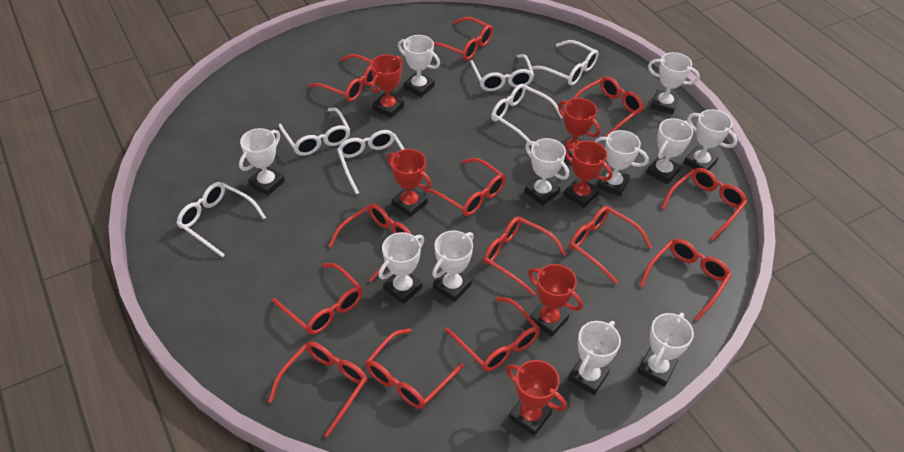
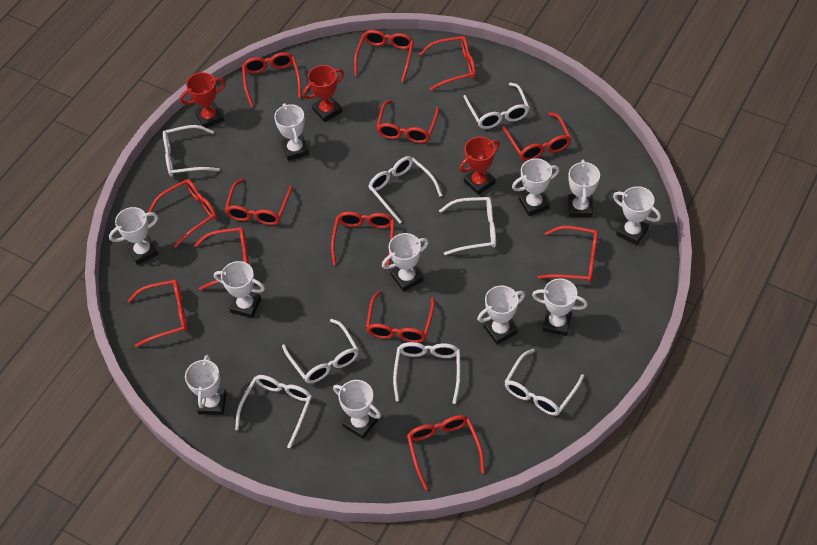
red trophy: 6 -> 3
white glasses: 6 -> 8

